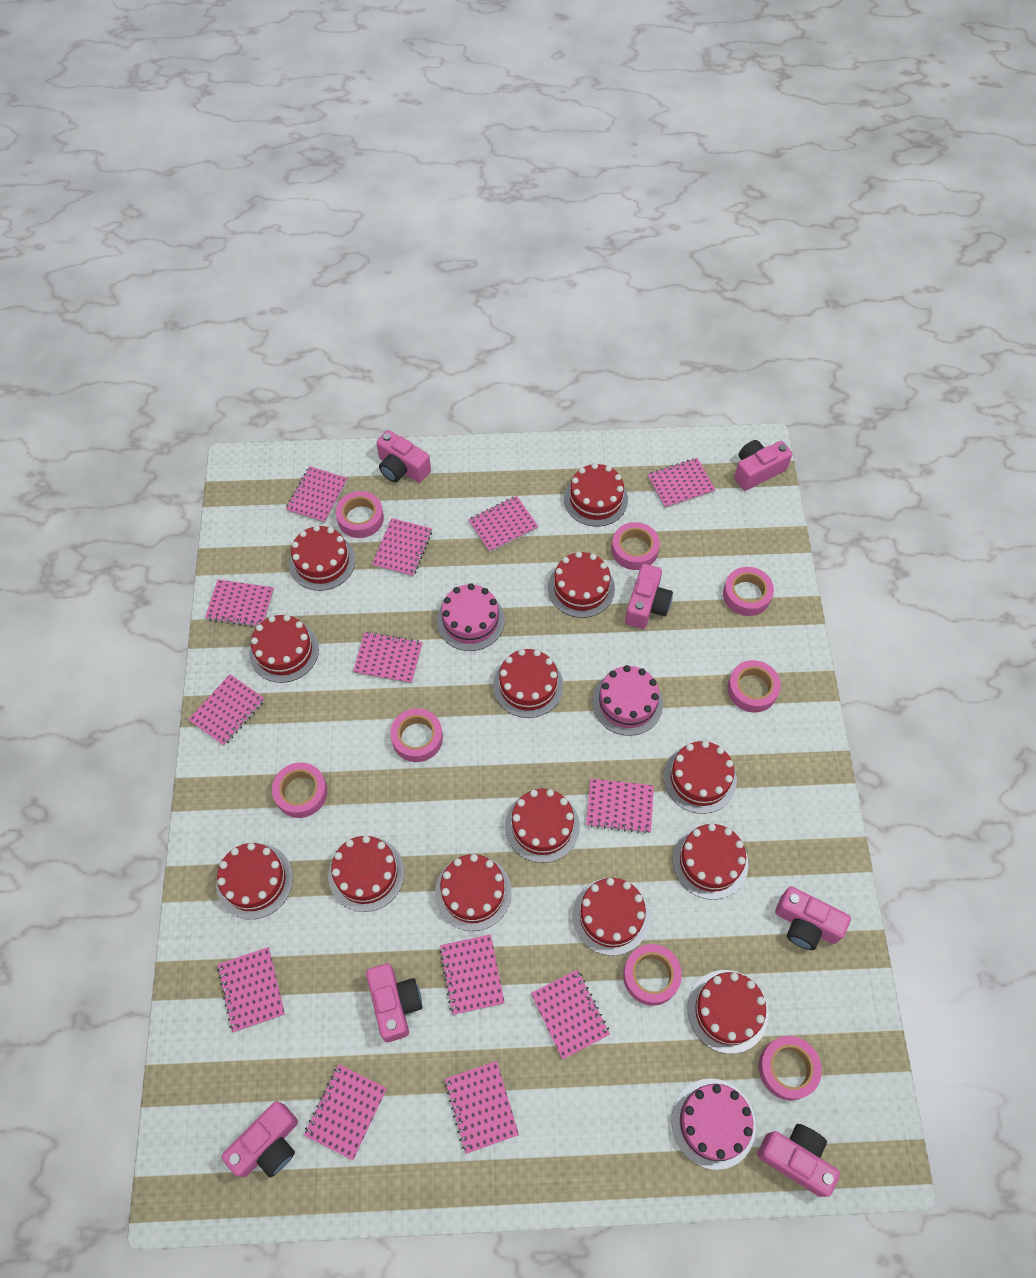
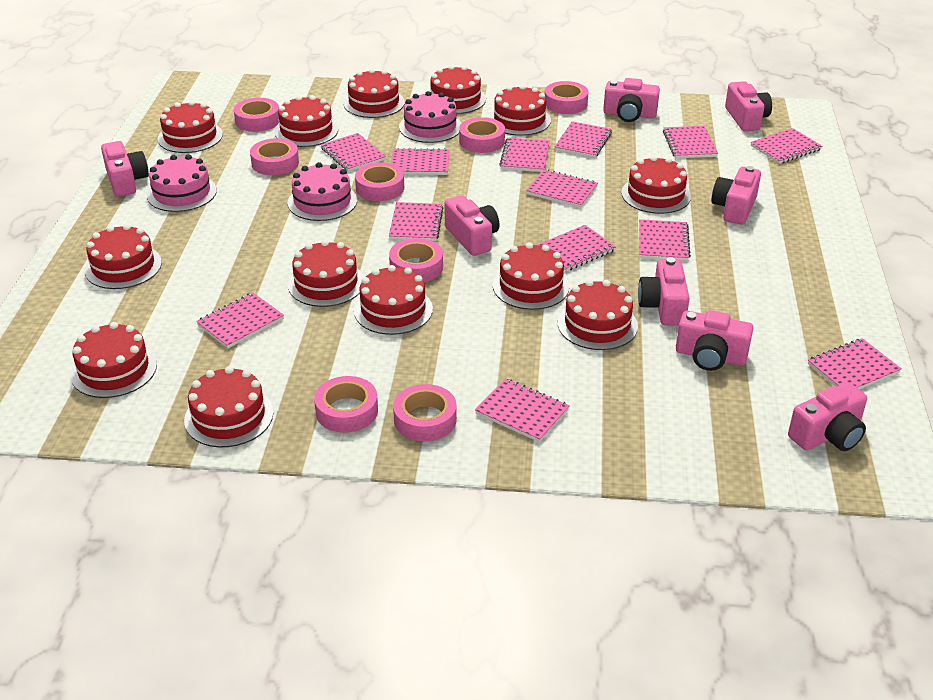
pink camera: 7 -> 8

